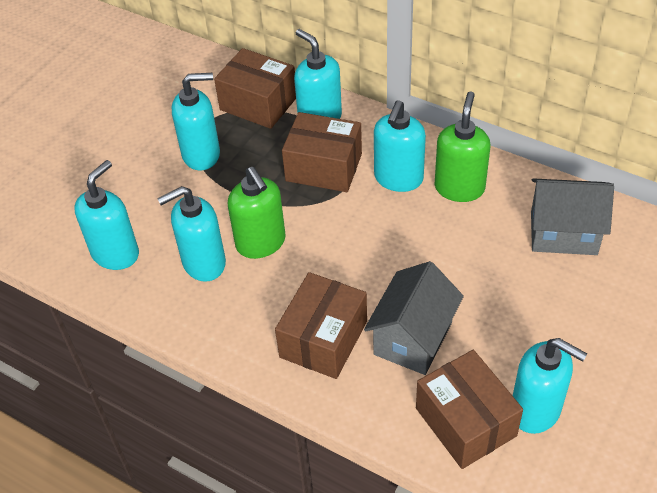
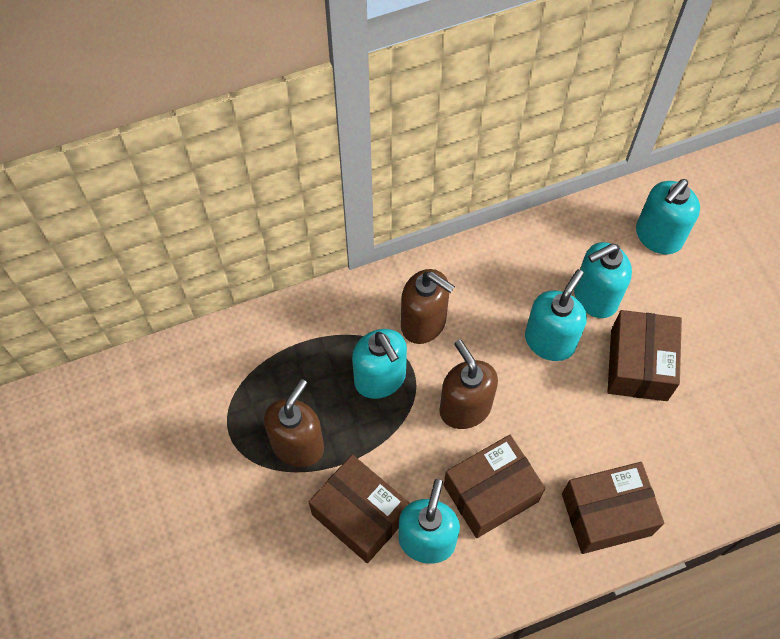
brown soap dispenser: 0 -> 3
green soap dispenser: 2 -> 0
grey house: 2 -> 0
turquoise soap dispenser: 6 -> 5

